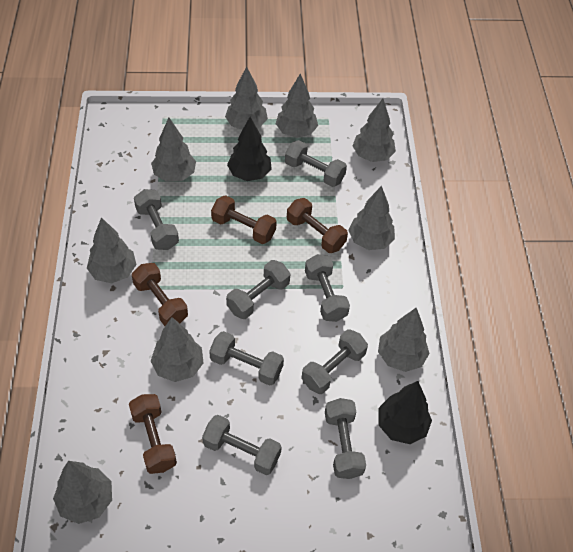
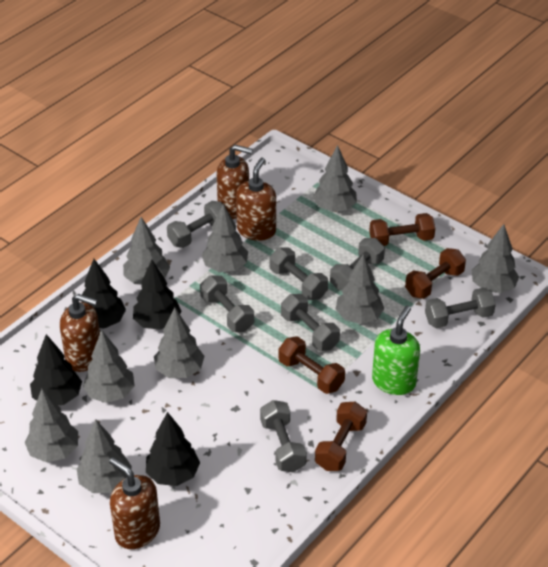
black tree: 2 -> 4
brown soap dispenser: 0 -> 4
green soap dispenser: 0 -> 1
grey dumbbell: 8 -> 7

